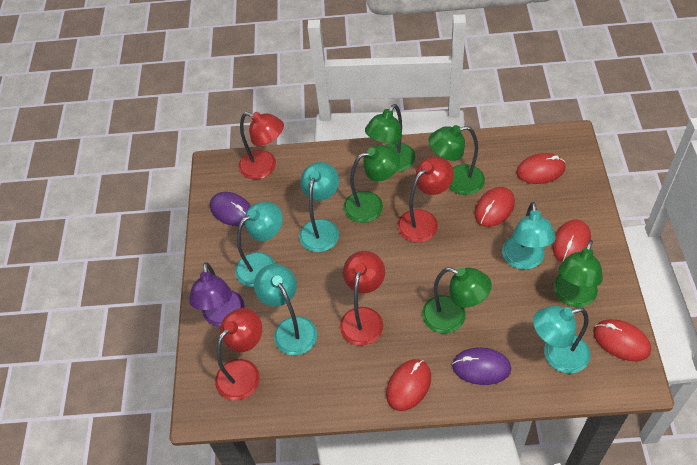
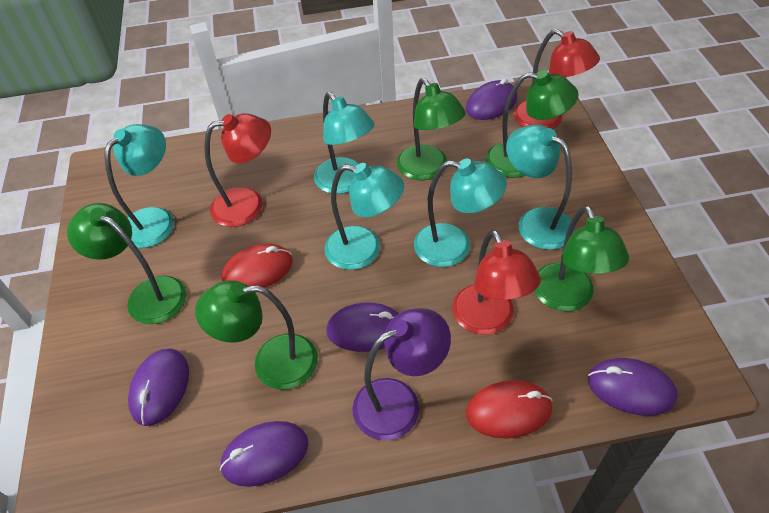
purple mouse: 2 -> 5
red lamp: 4 -> 3
red mouse: 5 -> 2

